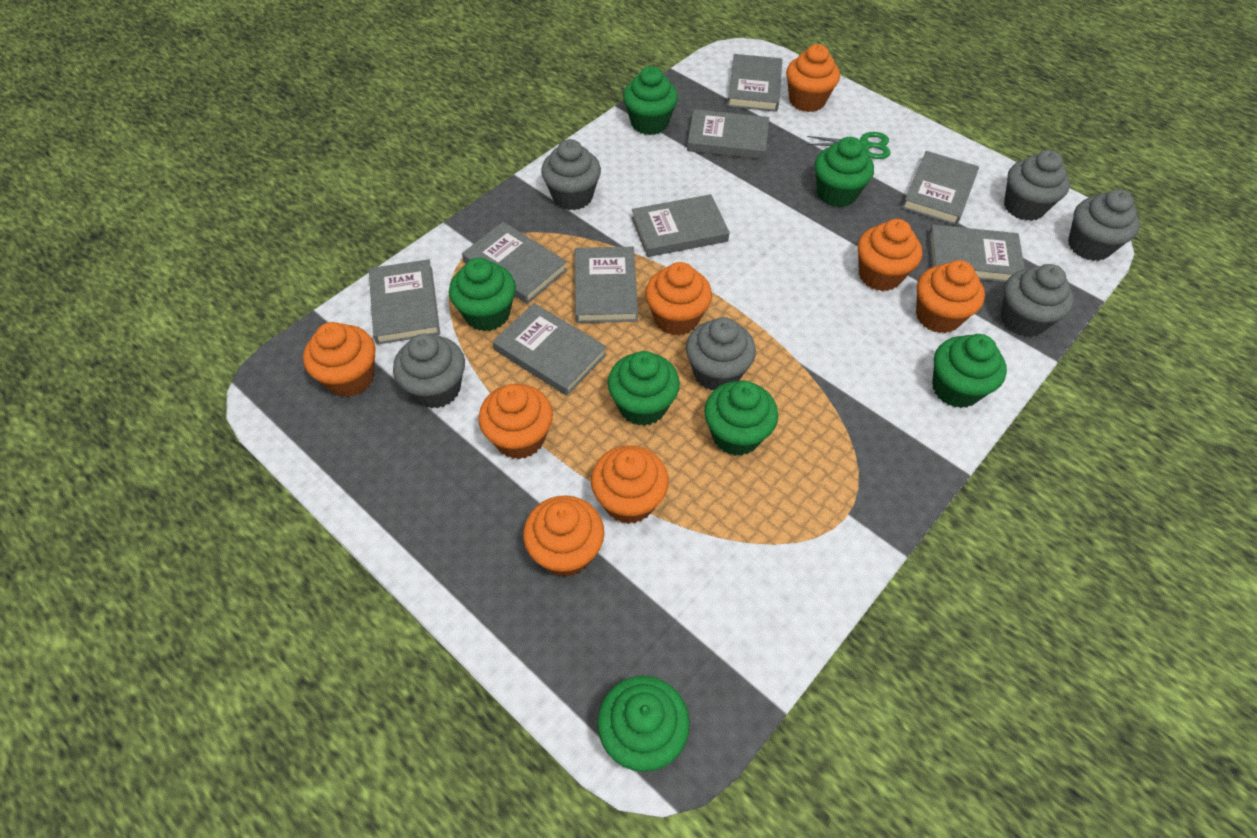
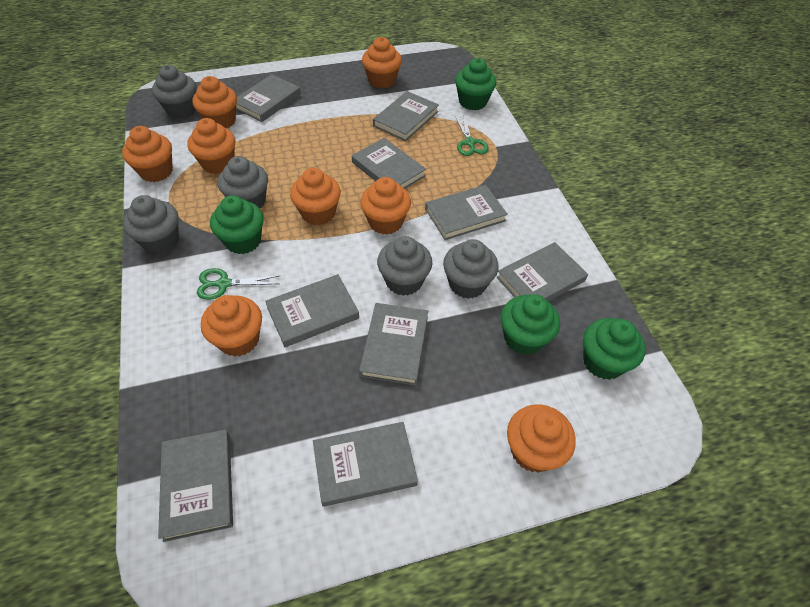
green cupcake: 7 -> 4
green scissors: 1 -> 2
grey cupcake: 6 -> 5

